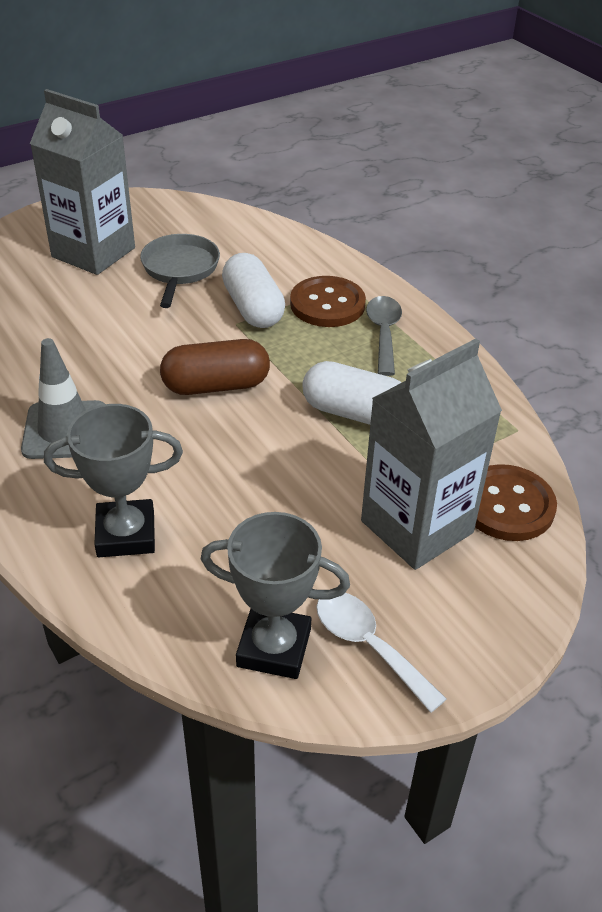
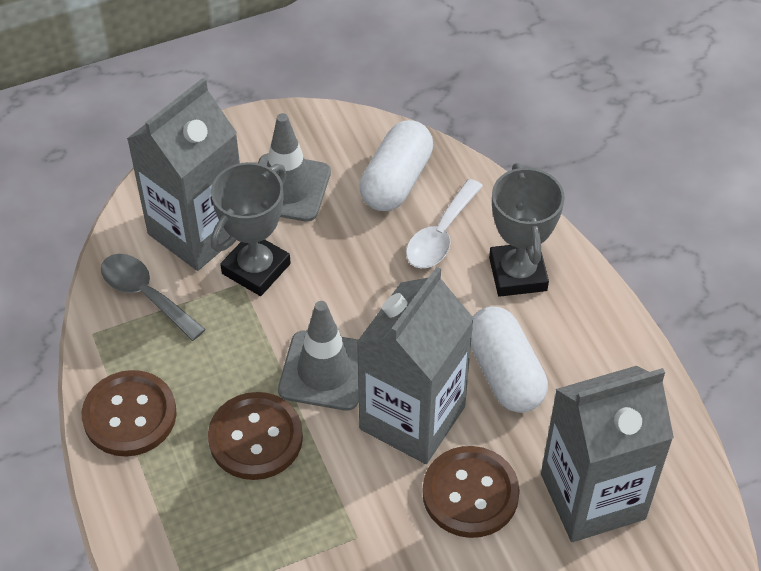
brown button: 2 -> 3
brown capsule: 1 -> 0
grey carton: 2 -> 3
grey pan: 1 -> 0
grey traffic cone: 1 -> 2

